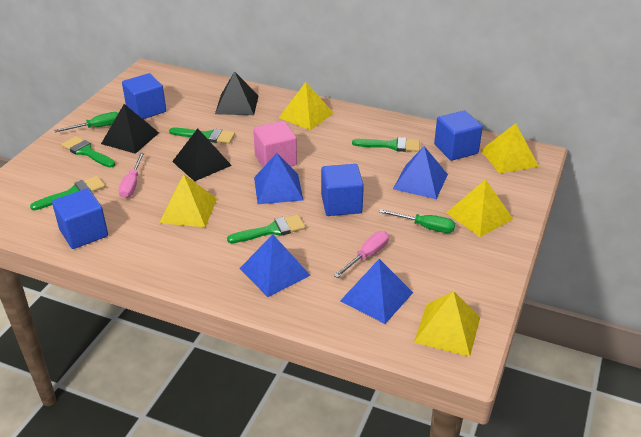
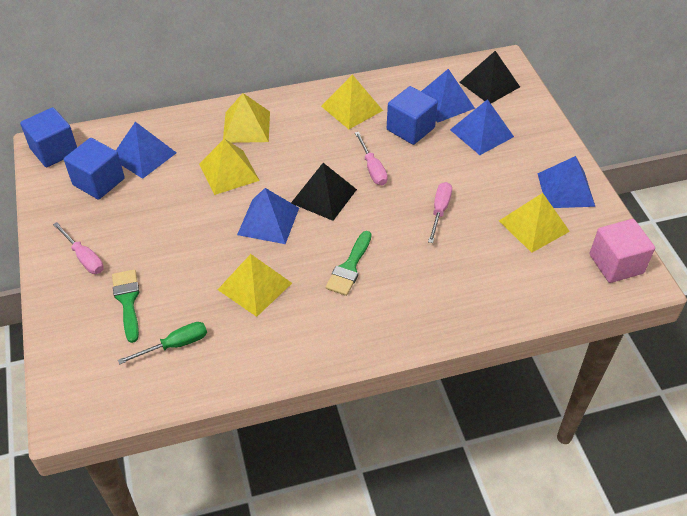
black pyramid: 3 -> 2
blue cube: 4 -> 3
blue pyramid: 4 -> 5
green brush: 5 -> 2
green screwdriver: 2 -> 1
pink screwdriver: 2 -> 3

